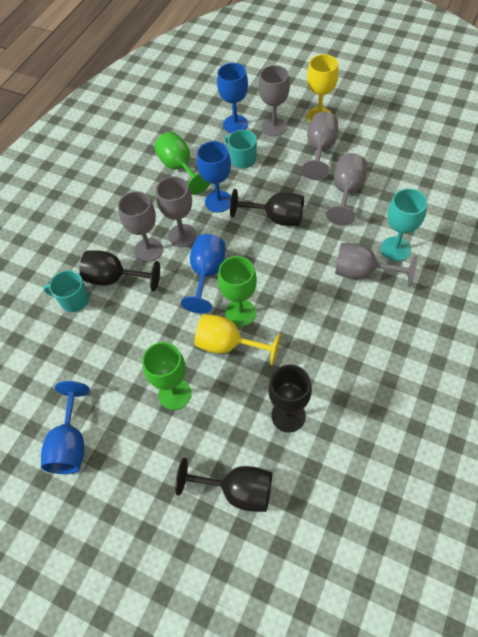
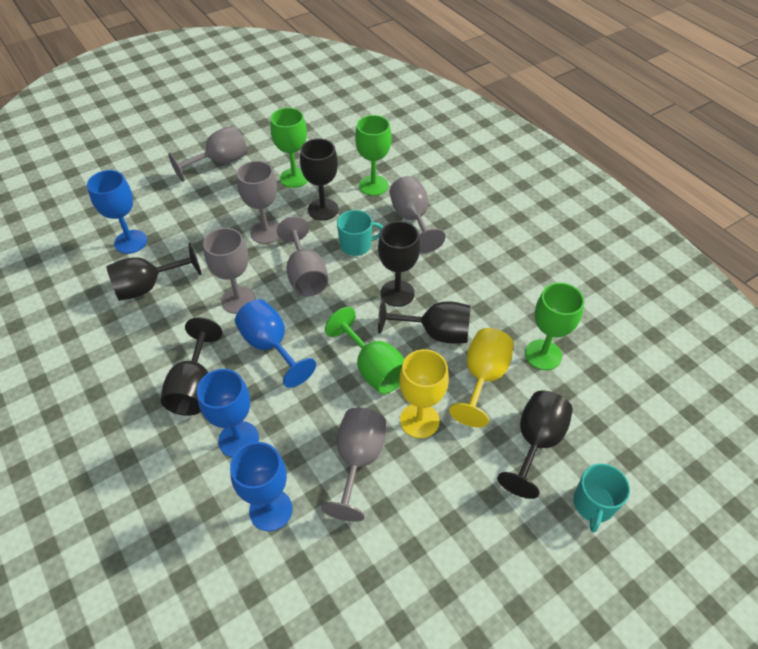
black goblet: 4 -> 6
green goblet: 3 -> 4
turquoise goblet: 1 -> 0

